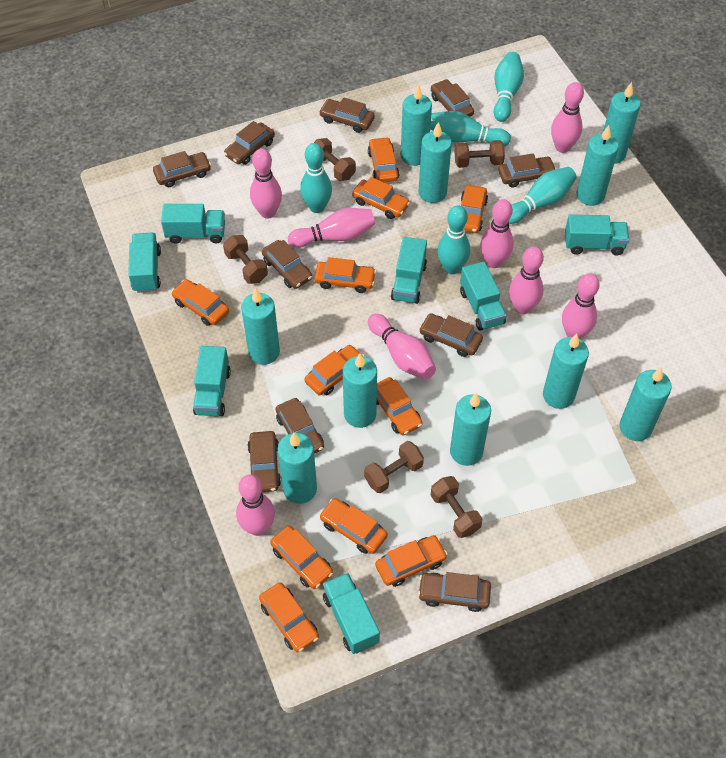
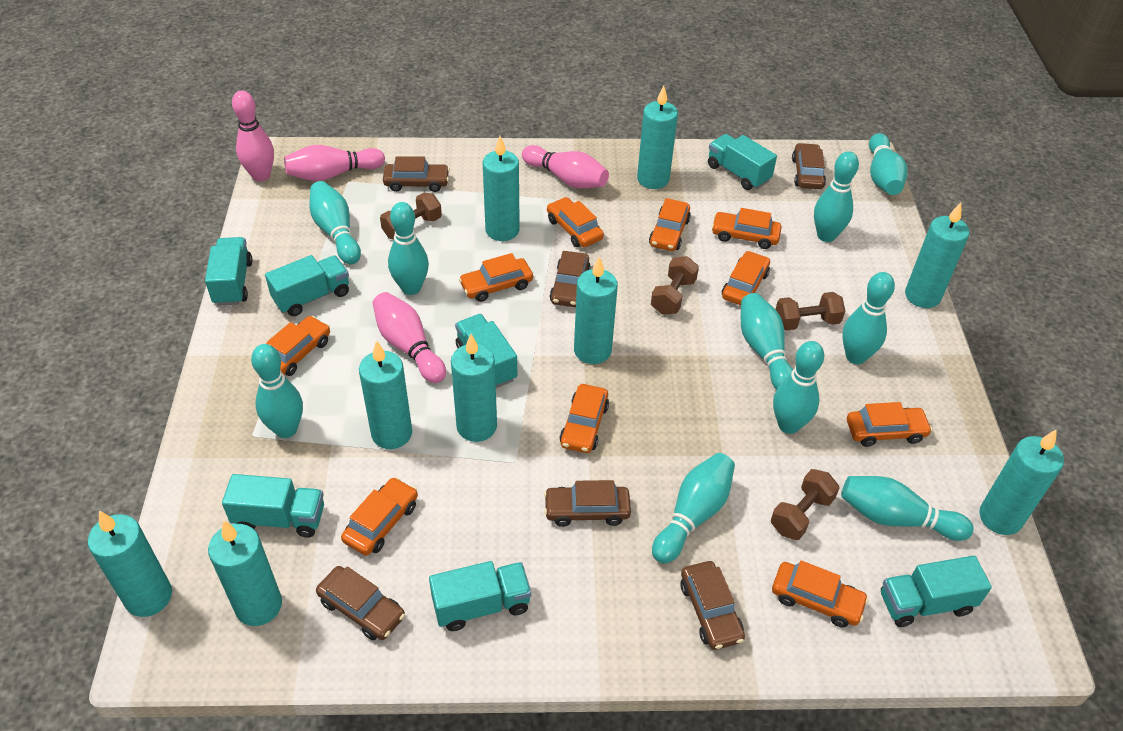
brown car: 10 -> 6
brown dumbbell: 5 -> 4
orange car: 11 -> 10
pink bowling pin: 8 -> 4
turquoise bowling pin: 5 -> 10
turquoise candle: 10 -> 9

